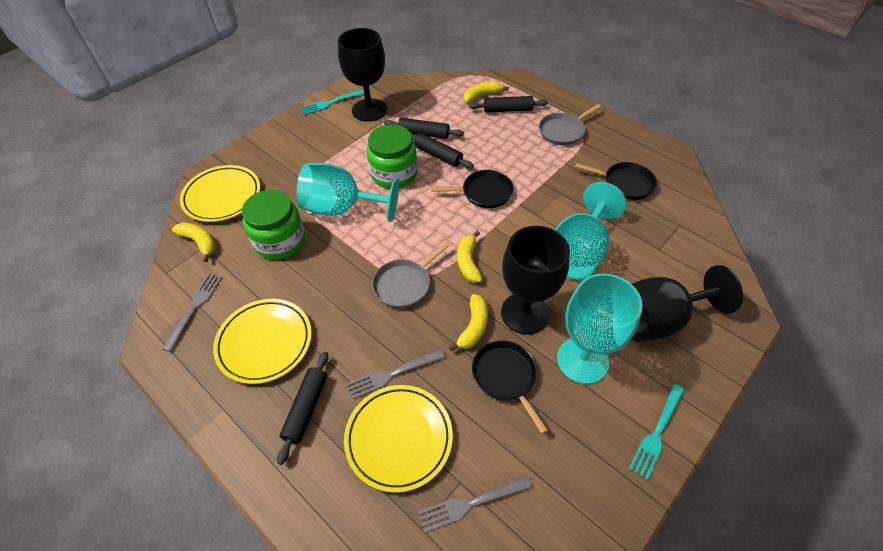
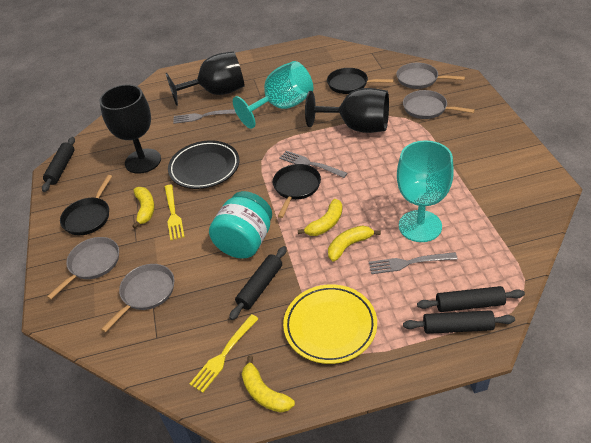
black plate: 0 -> 1
green jar: 2 -> 0
grey pan: 2 -> 4
turquoise fork: 2 -> 0
turquoise goblet: 3 -> 2
turquoise jar: 0 -> 1
yellow fork: 0 -> 2
yellow plate: 3 -> 1

